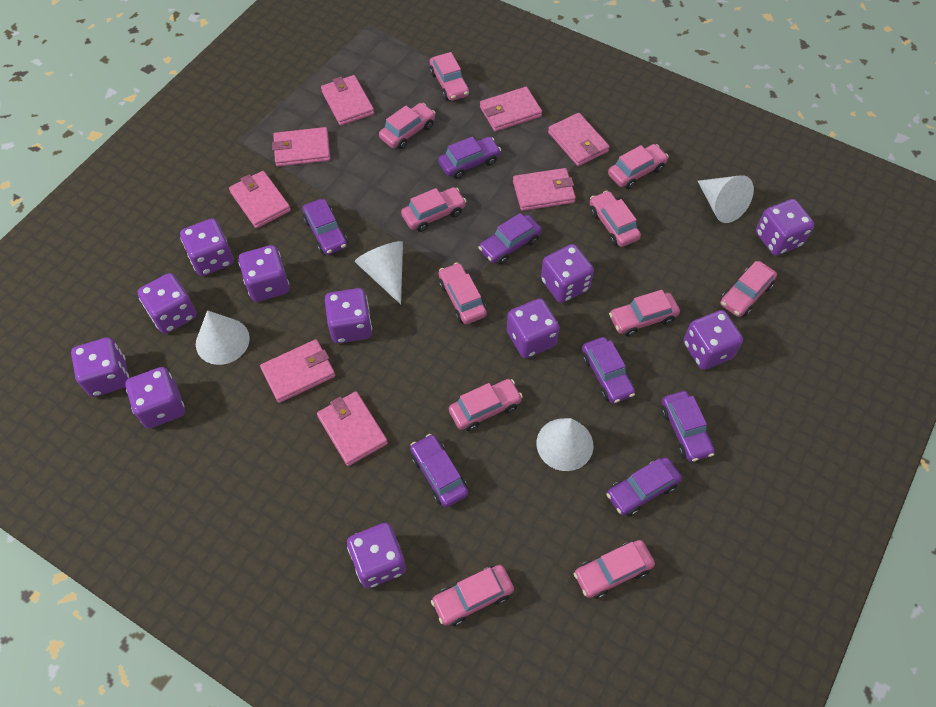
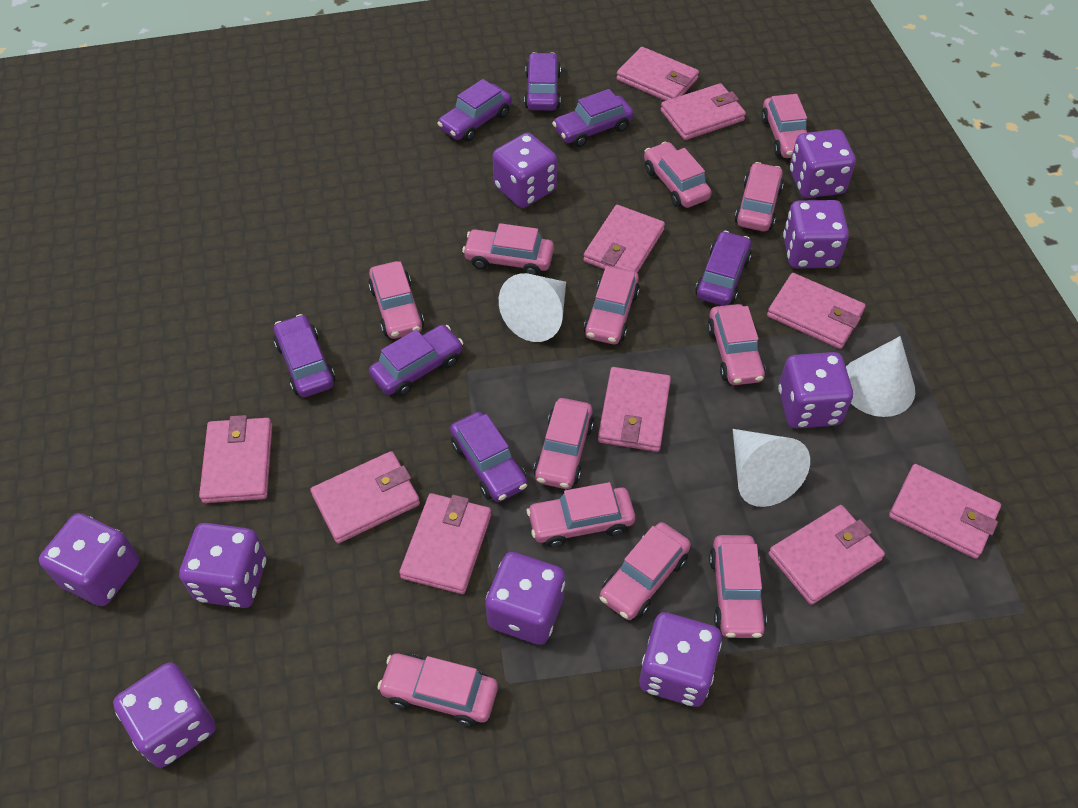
pink car: 11 -> 12
pink wallet: 8 -> 10
purple dice: 11 -> 9
white cone: 4 -> 3

